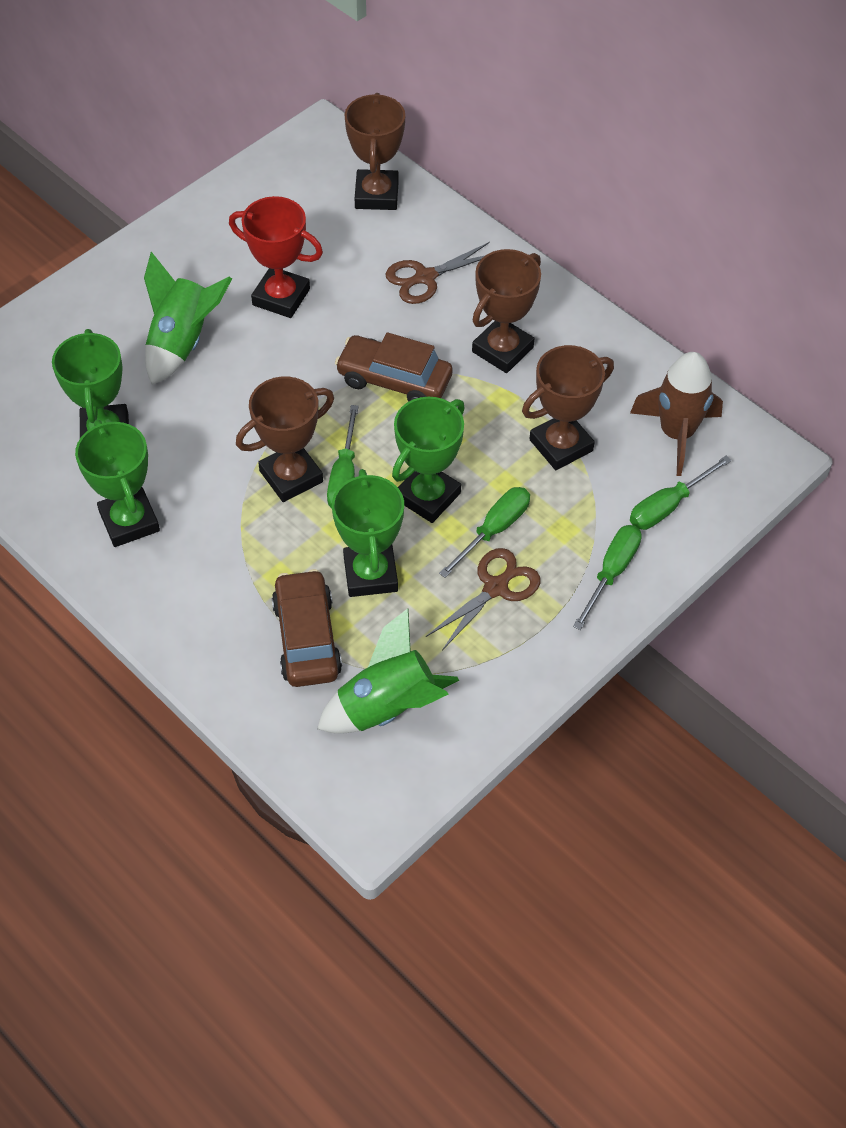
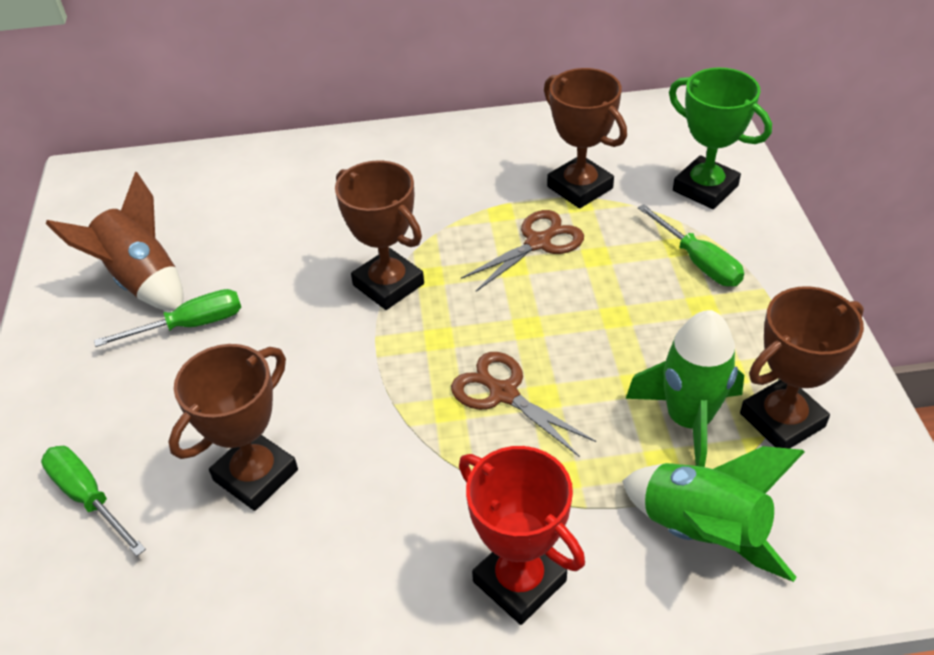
brown car: 2 -> 0
green screwdriver: 4 -> 3
green trophy: 4 -> 1

